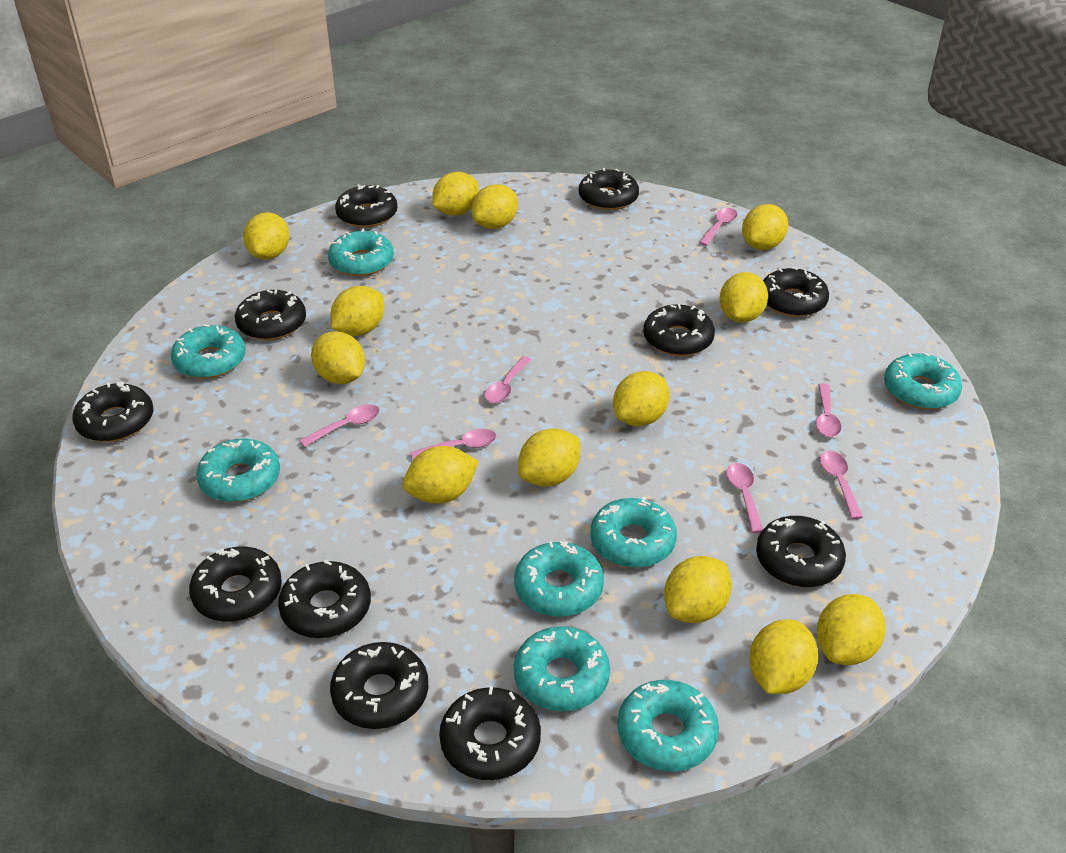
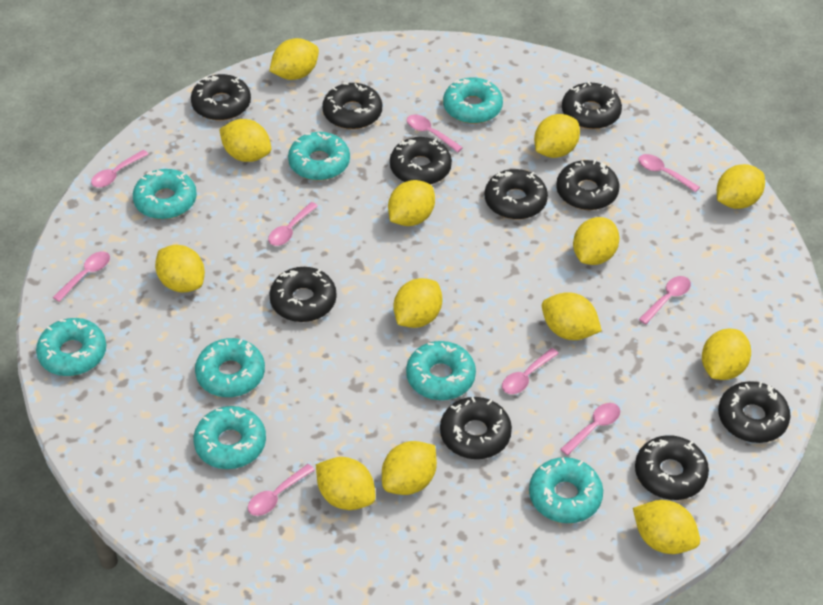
black donut: 11 -> 10
pink spoon: 7 -> 9

